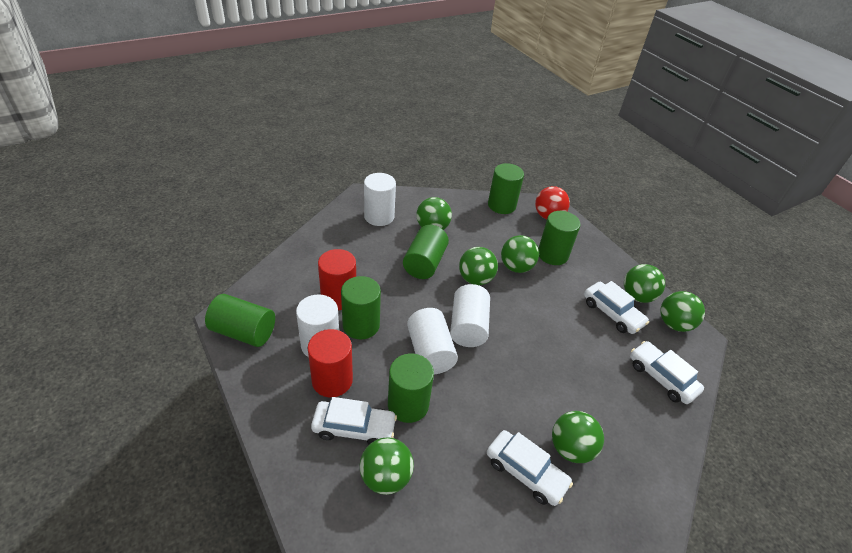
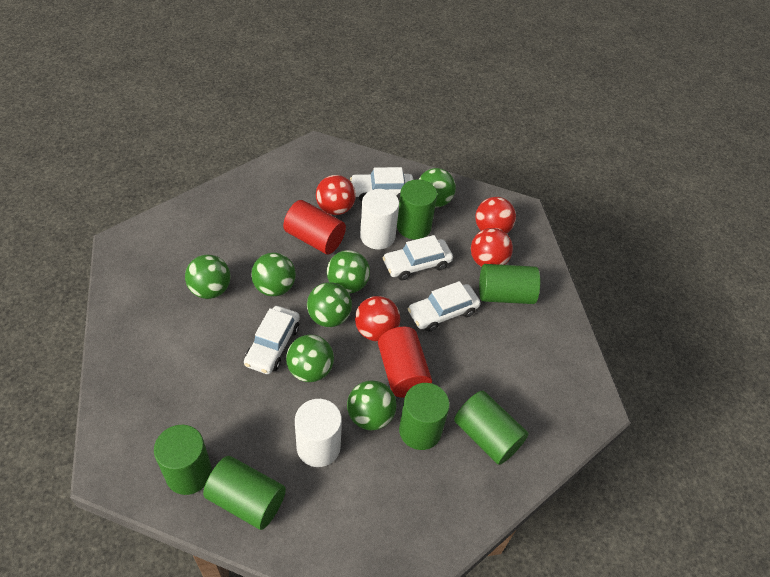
red ball: 1 -> 4
white cylinder: 4 -> 2

